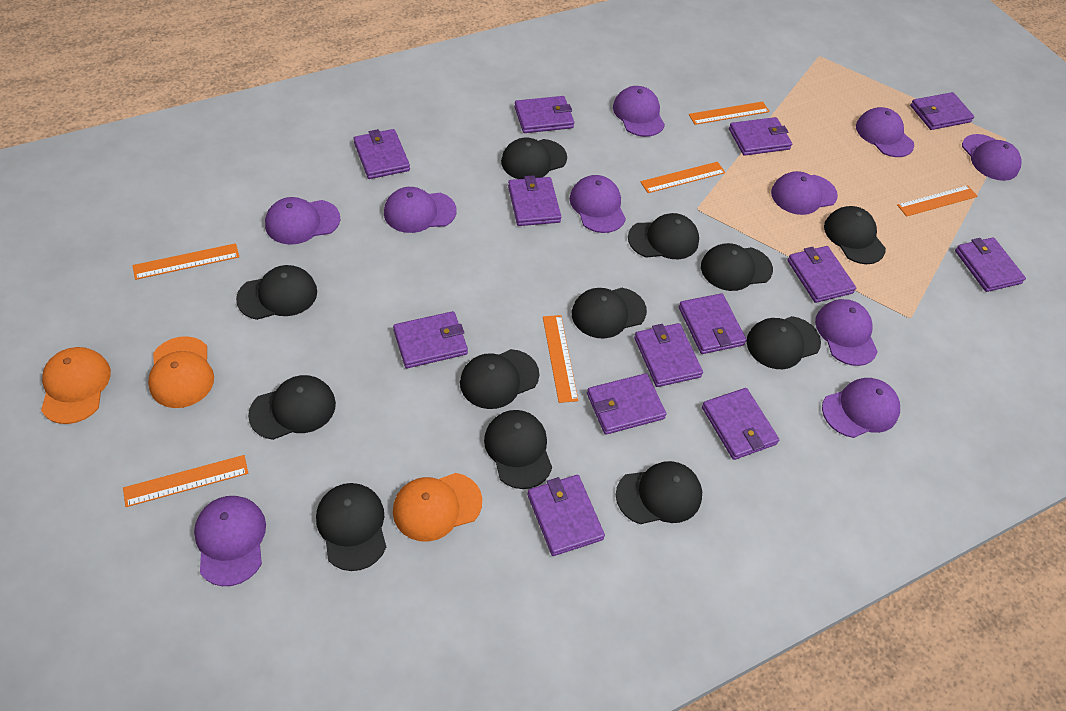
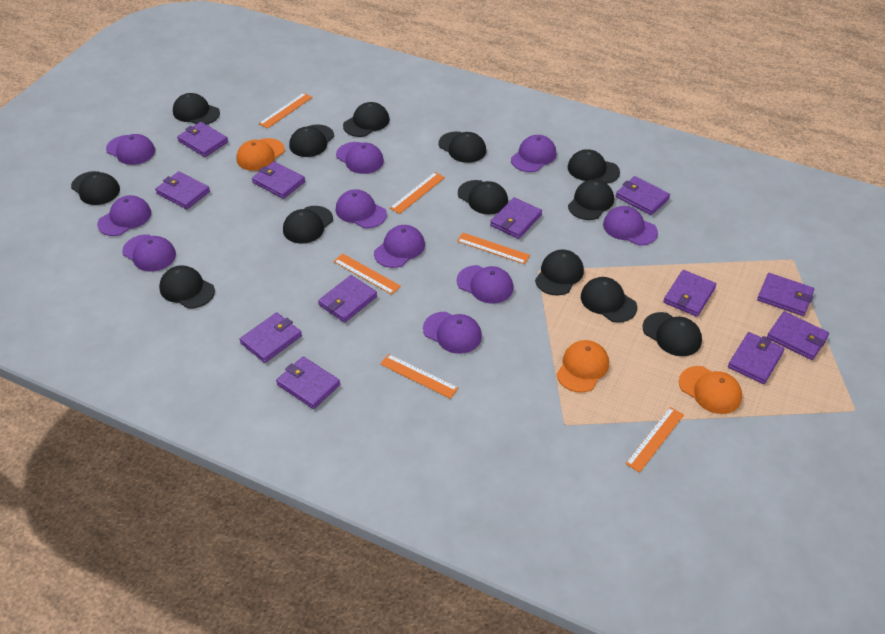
black cap: 12 -> 13
purple wallet: 13 -> 12

